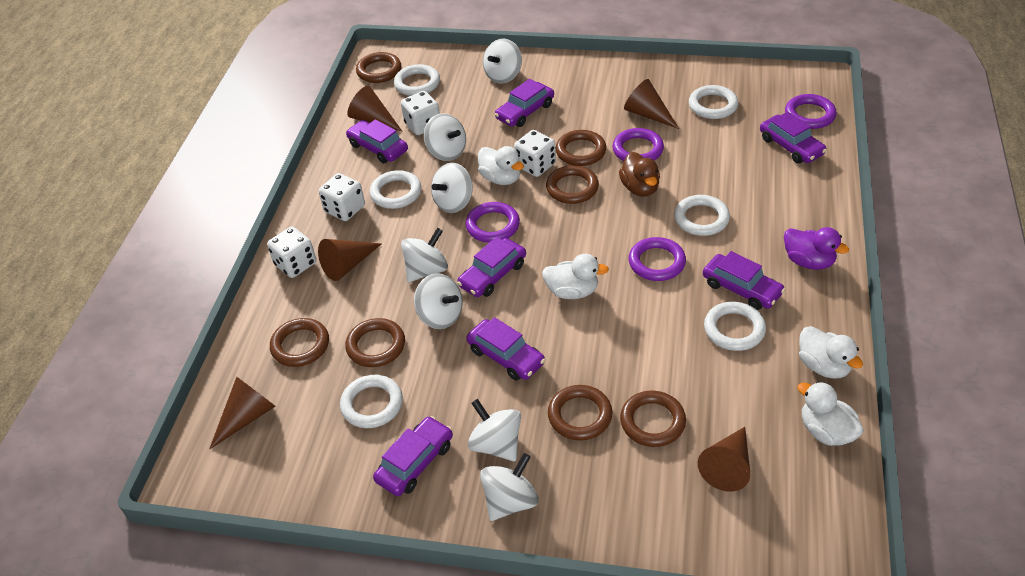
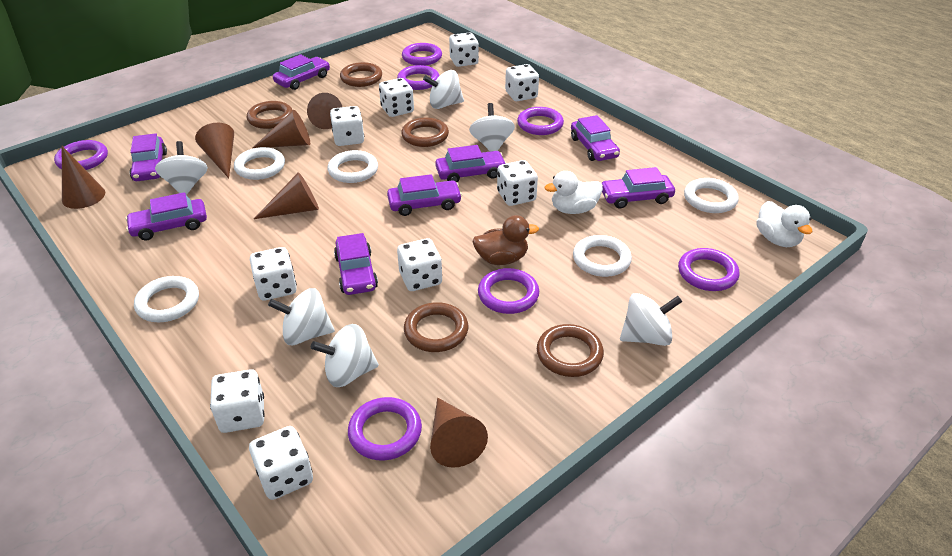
brown cone: 5 -> 6
brown ring: 7 -> 5
purple car: 7 -> 8
purple duck: 1 -> 0
purple ring: 4 -> 7
white dice: 4 -> 9
white duck: 4 -> 2
white ring: 6 -> 5
white spinning top: 7 -> 6

